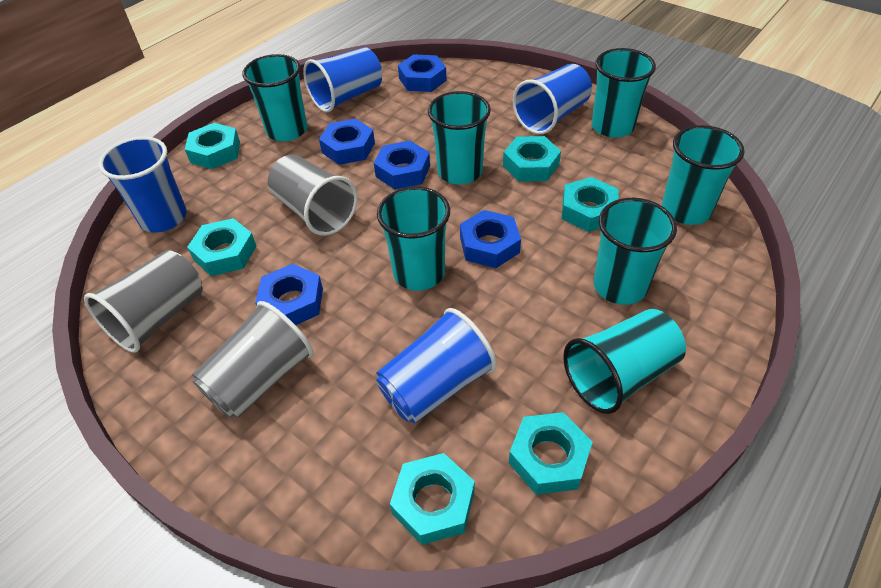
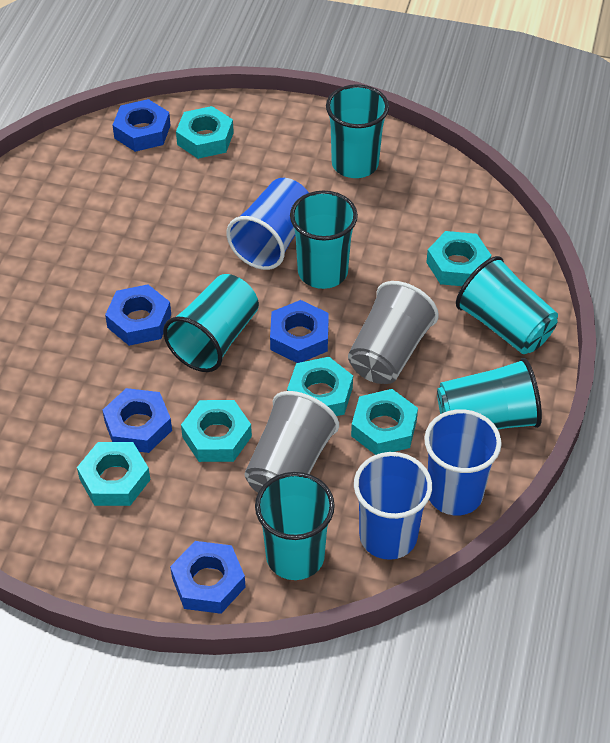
blue cup: 4 -> 3
grey cup: 3 -> 2
turquoise cup: 7 -> 6

